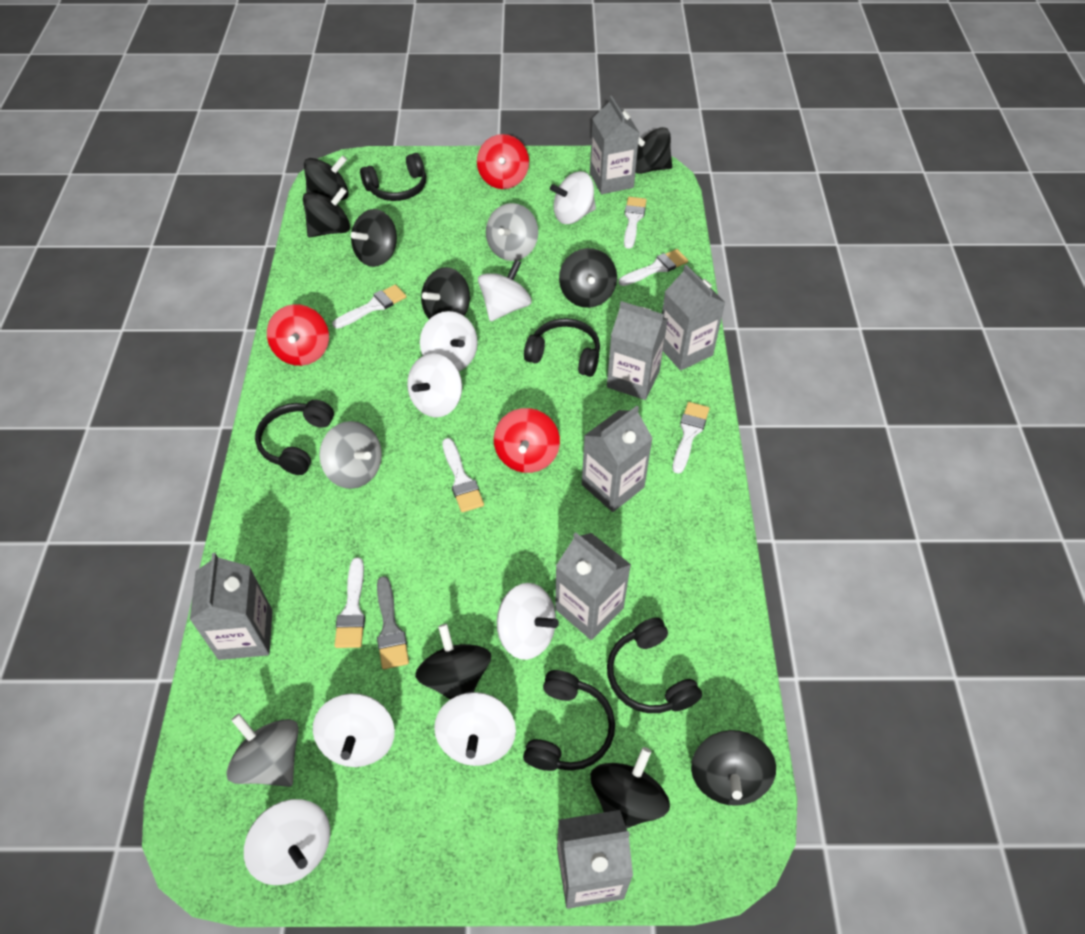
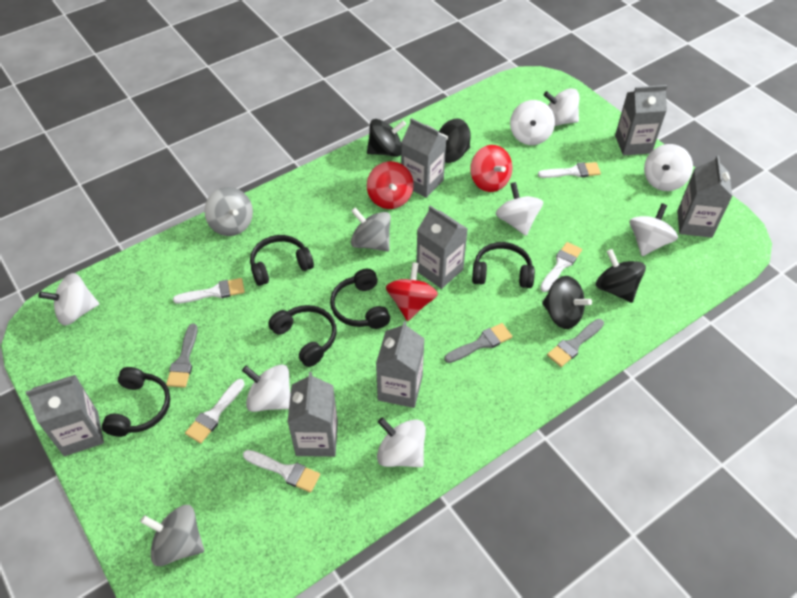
black spinning top: 9 -> 4
grey brush: 1 -> 3
white brush: 6 -> 5

